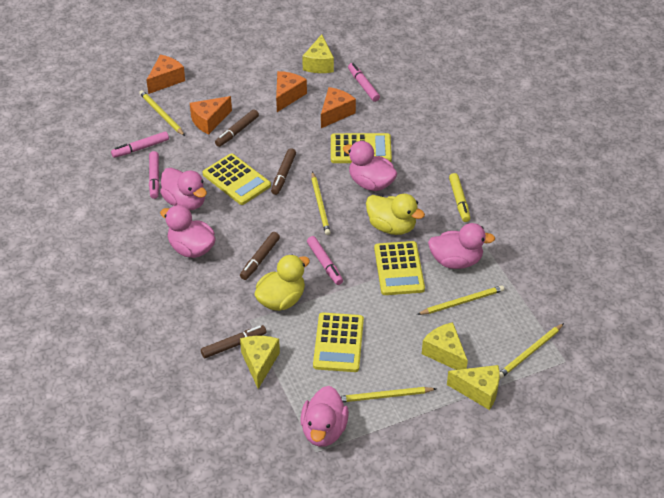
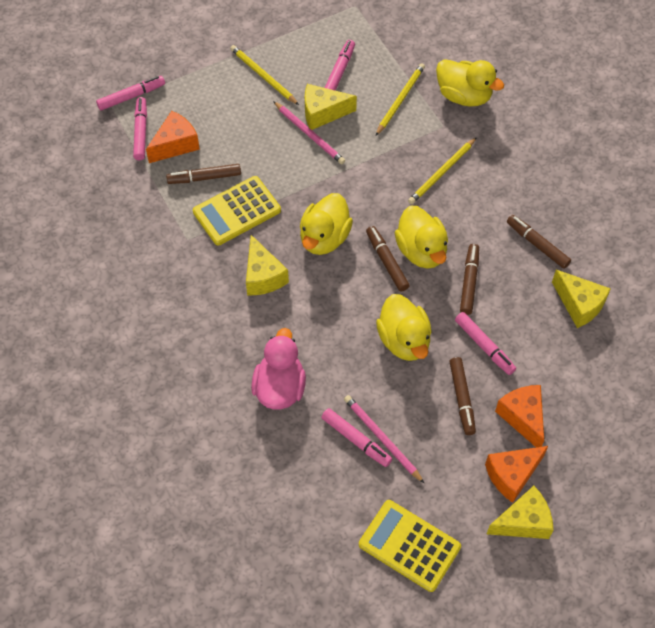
brown marker: 4 -> 5
orange cheese: 4 -> 3
pink duck: 5 -> 1
pink marker: 4 -> 5
pink pencil: 0 -> 2
yellow calculator: 4 -> 2
yellow duck: 2 -> 4
yellow marker: 1 -> 0
yellow pencil: 5 -> 3

